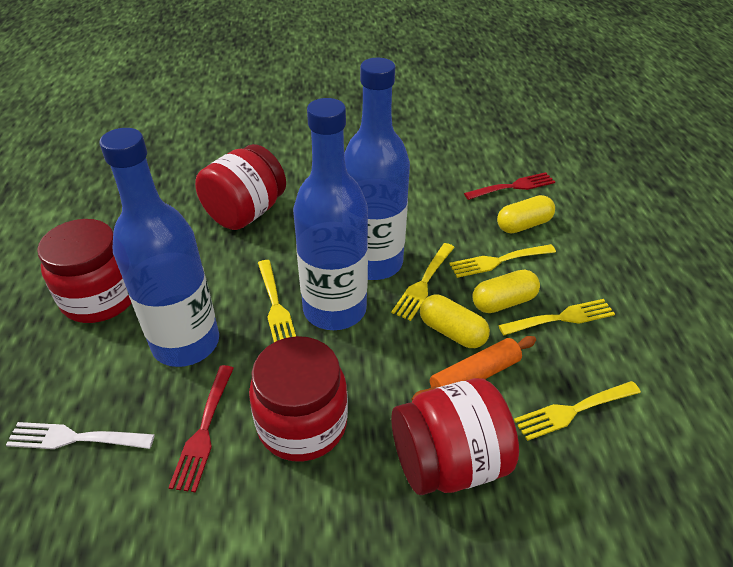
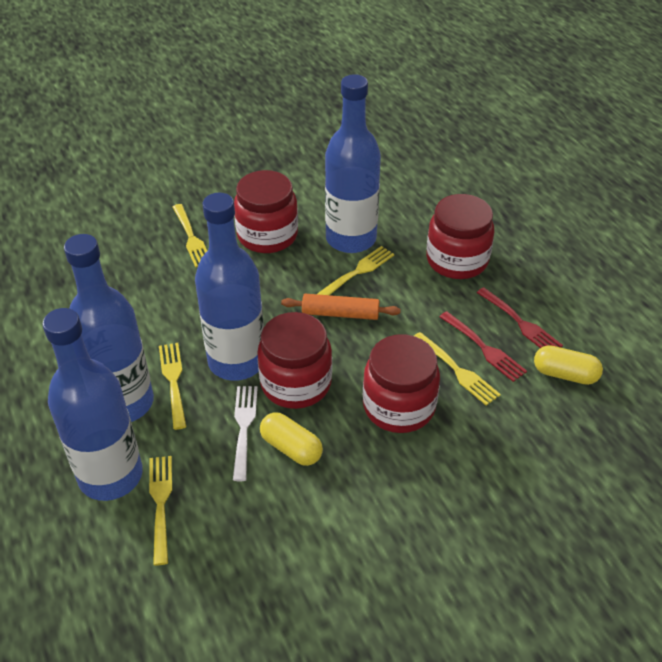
blue bottle: 3 -> 4
yellow capsule: 3 -> 2

